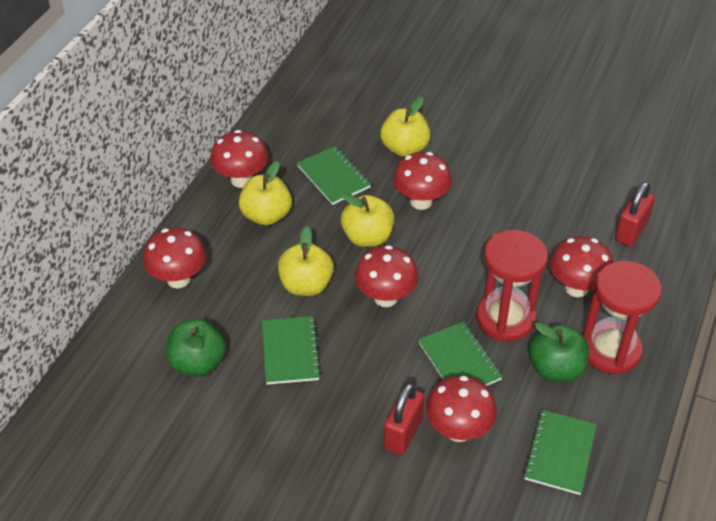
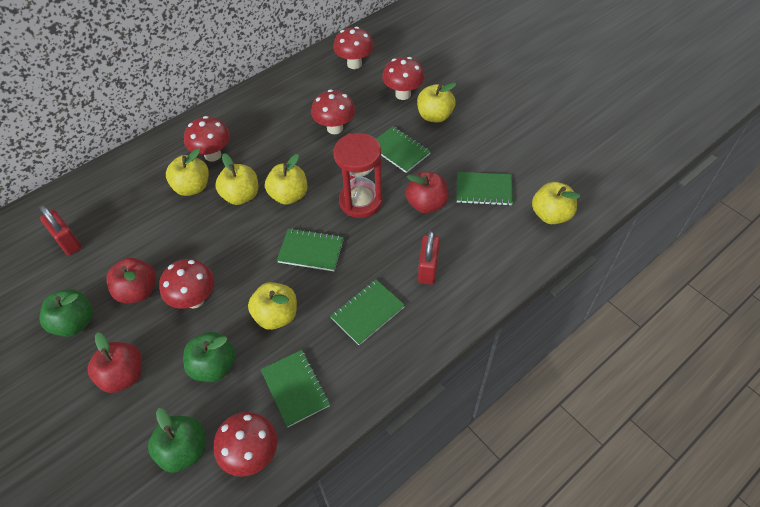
green apple: 2 -> 3
green notebook: 4 -> 5
red apple: 0 -> 3
red hourglass: 2 -> 1
yellow apple: 4 -> 6

